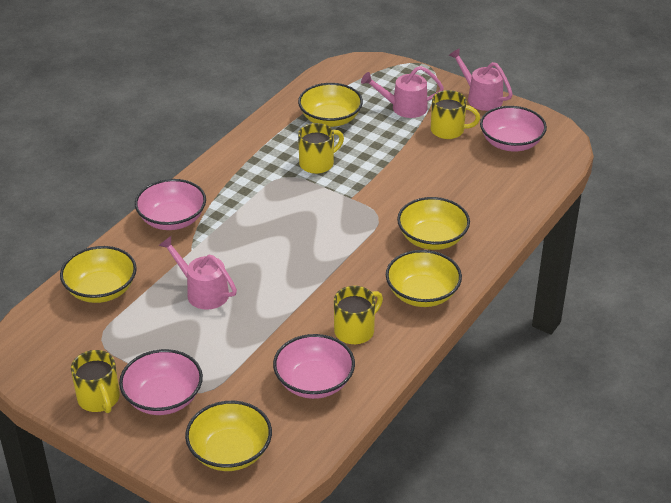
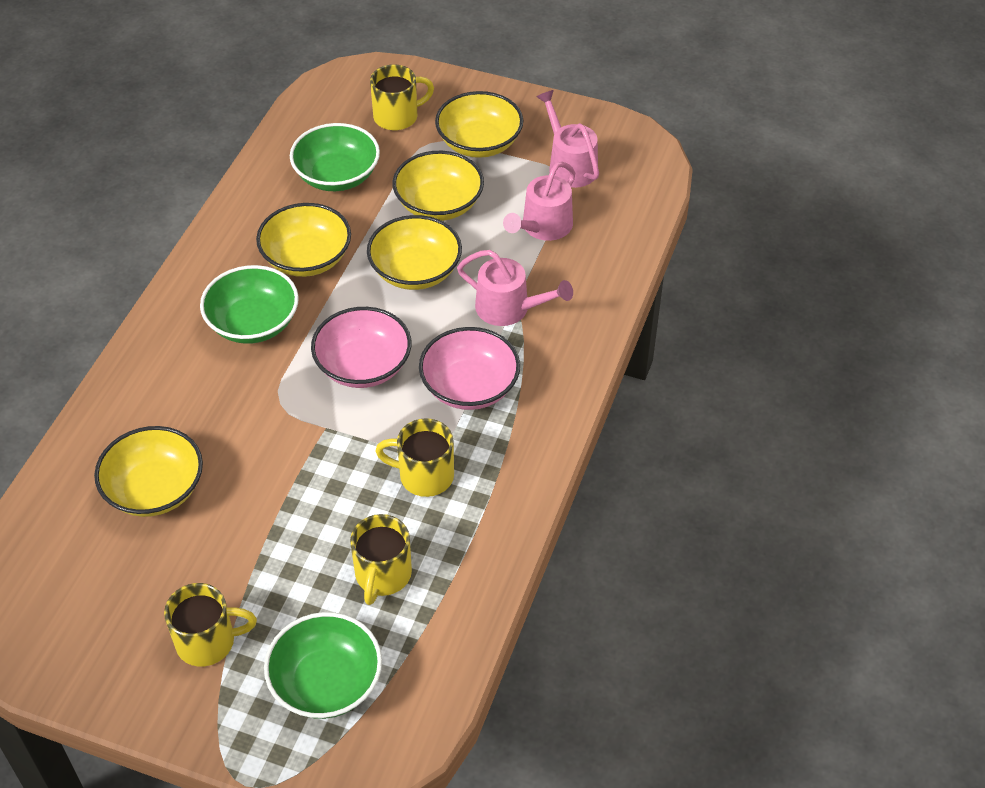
green bowl: 0 -> 3
pink bowl: 4 -> 2

